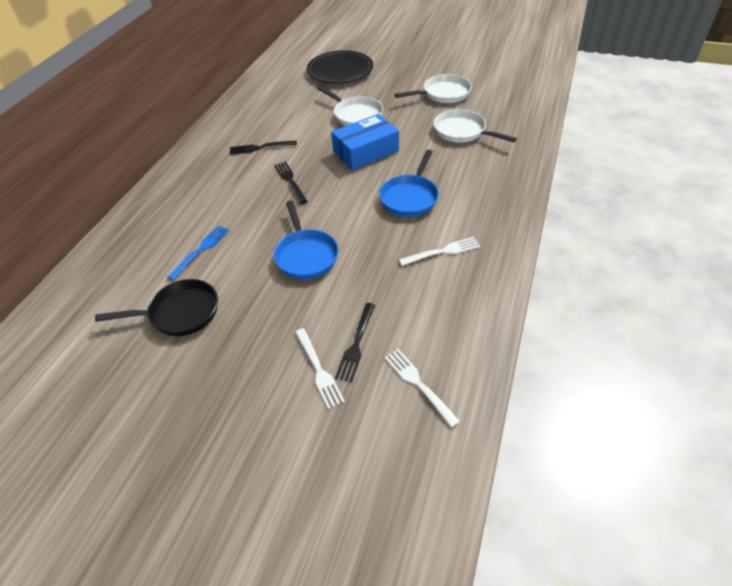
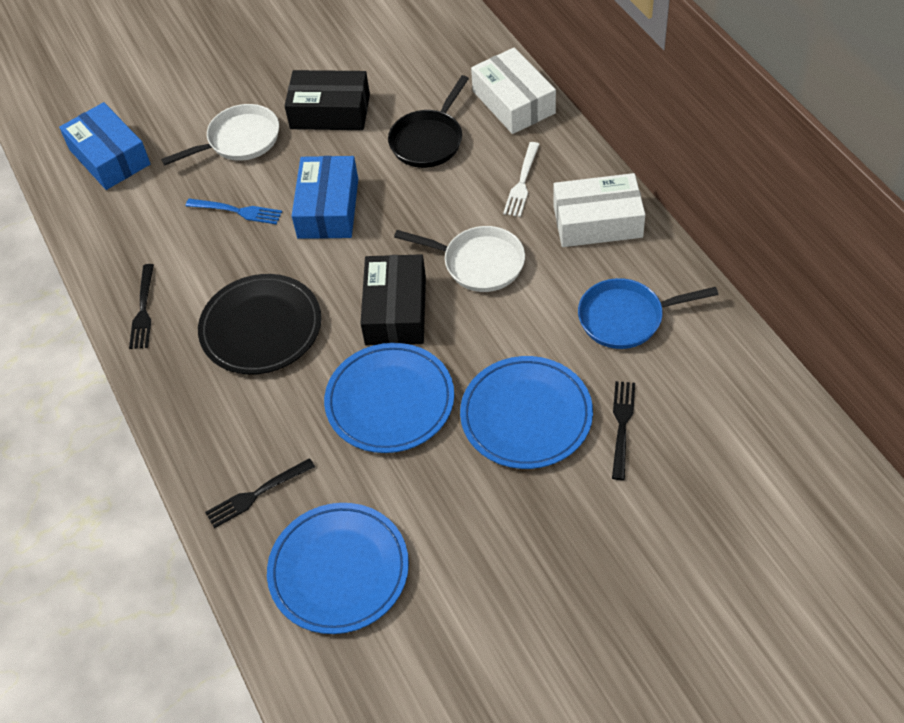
black box: 0 -> 2
blue box: 1 -> 2
blue pan: 2 -> 1
blue plate: 0 -> 3
white box: 0 -> 2
white fork: 3 -> 1
white pan: 3 -> 2

